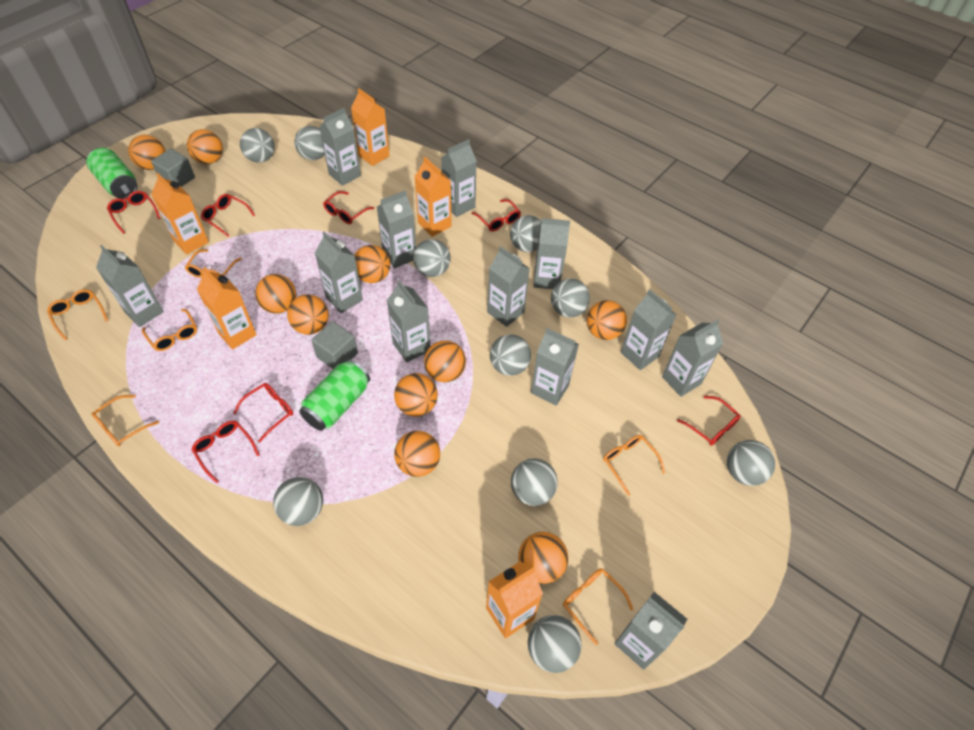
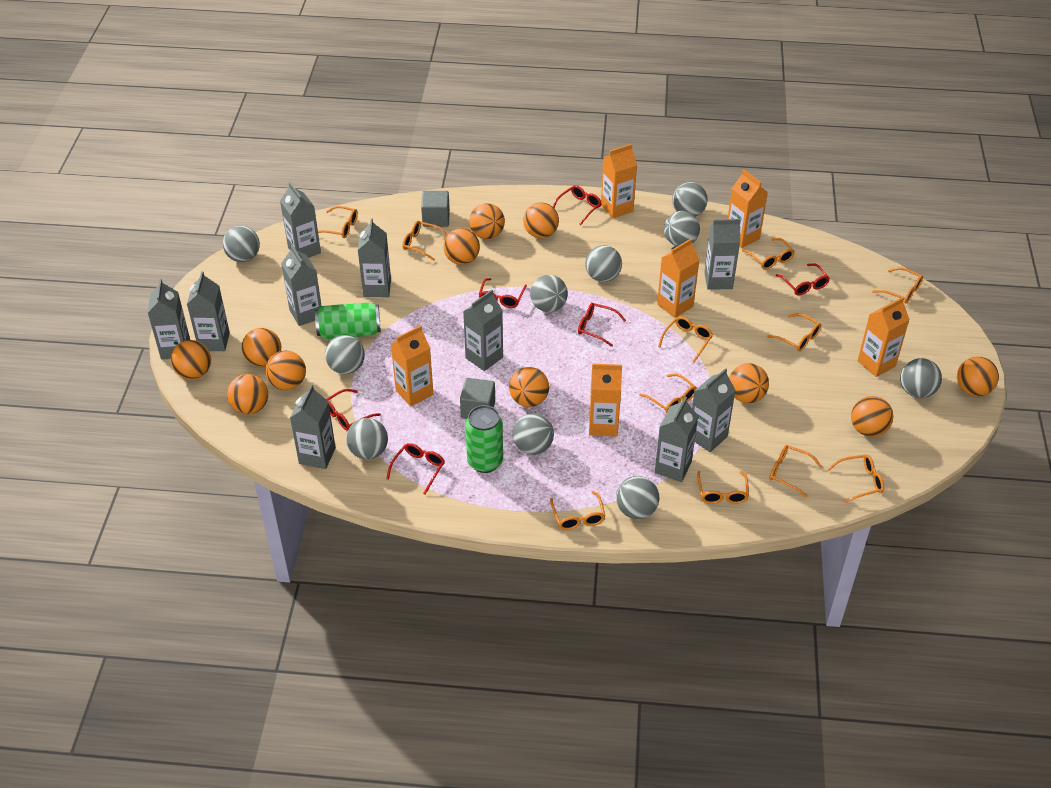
grey carton: 12 -> 10
orange ball: 10 -> 11
orange carton: 5 -> 6
orange glasses: 6 -> 11
red glasses: 7 -> 6

